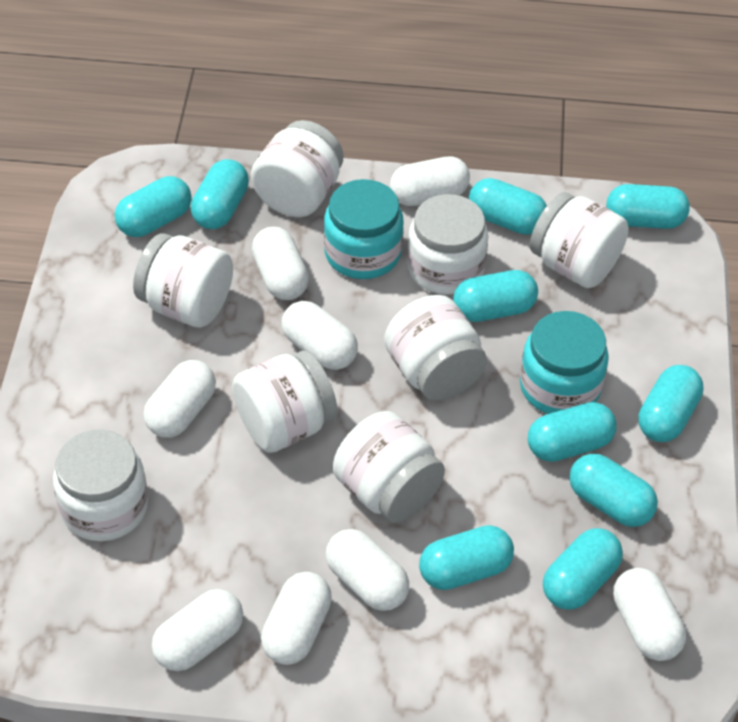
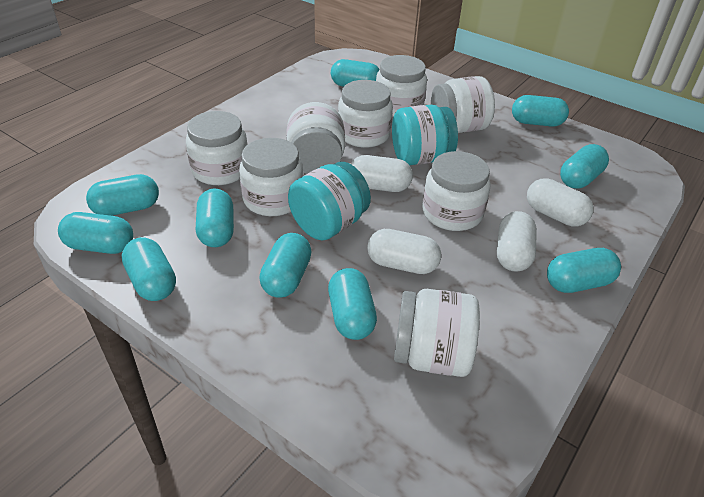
white capsule: 8 -> 4

